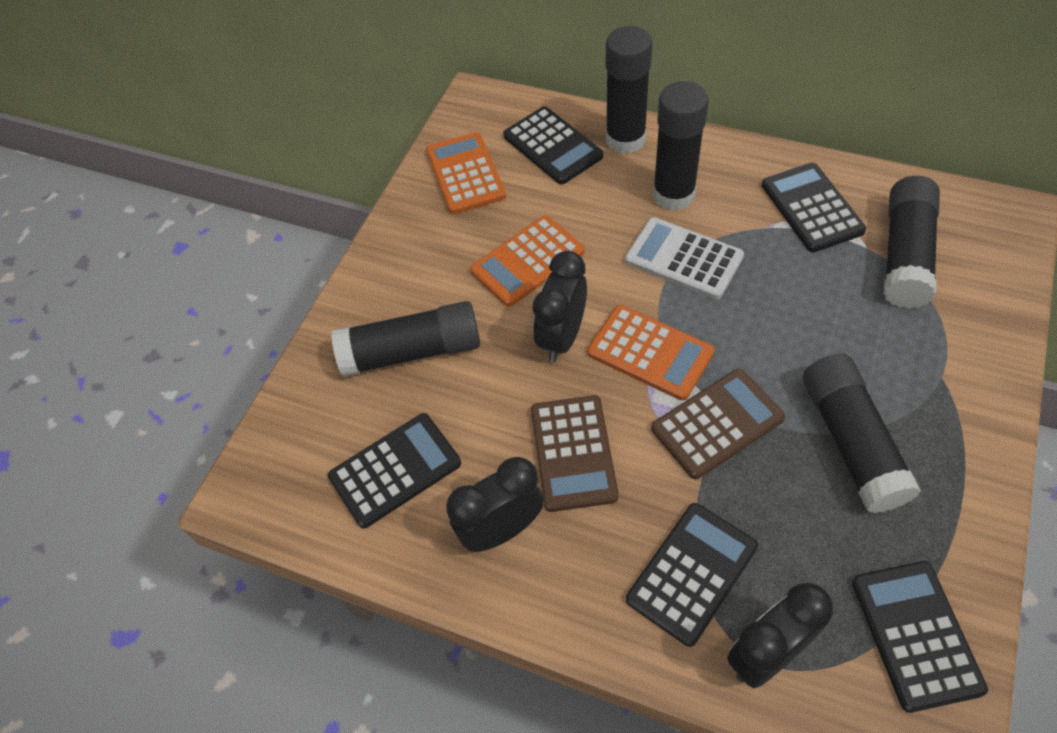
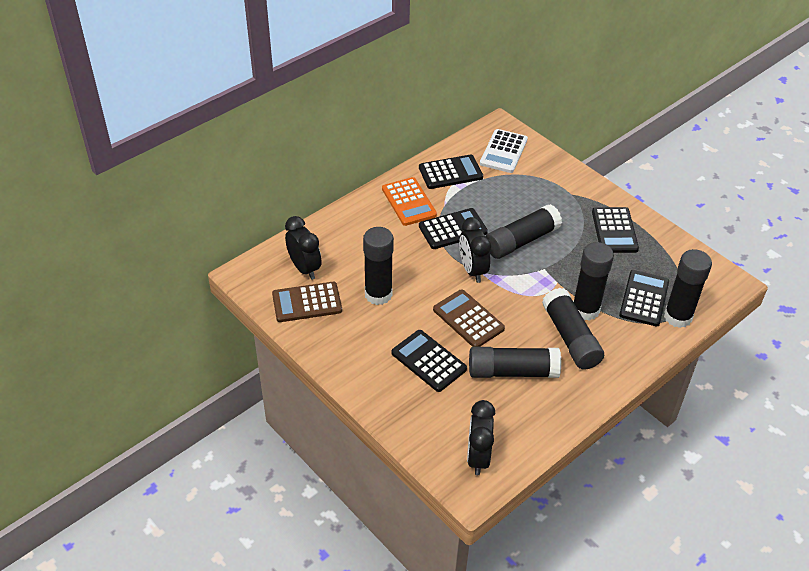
black glue stick: 5 -> 6
orange calculator: 3 -> 1

